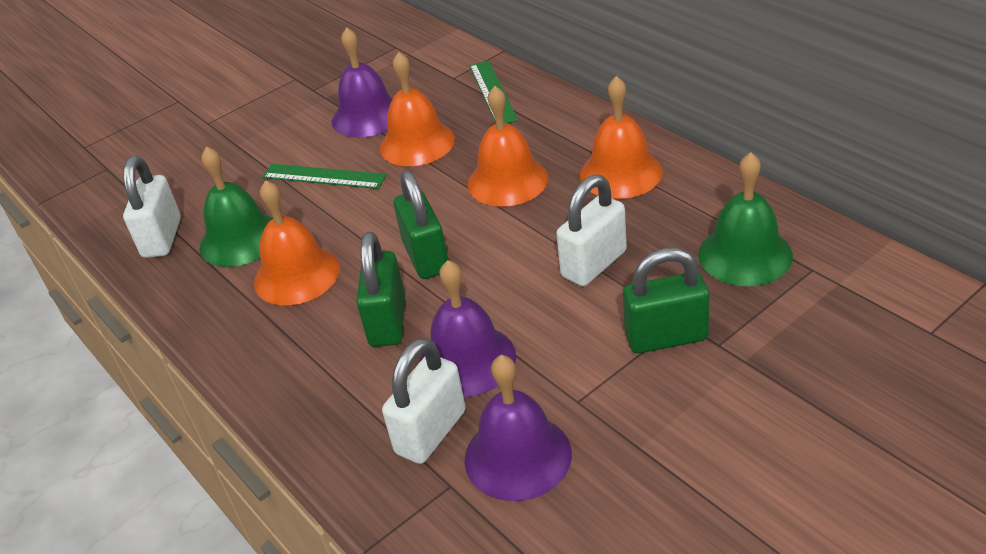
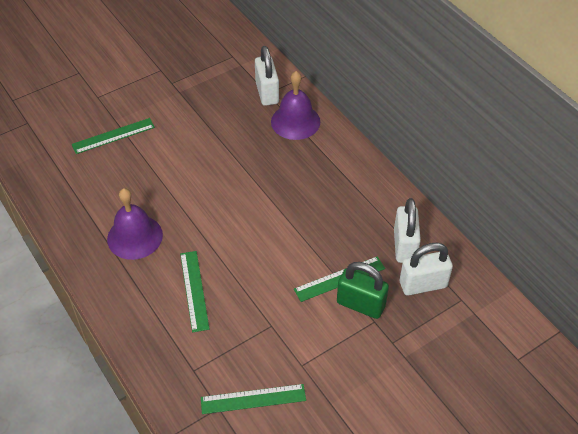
green bell: 2 -> 0
green padlock: 3 -> 1
green ruler: 2 -> 4
orange bell: 4 -> 0
purple bell: 3 -> 2

